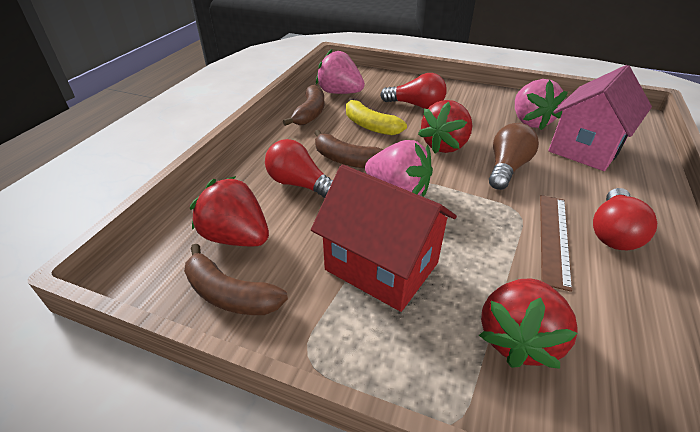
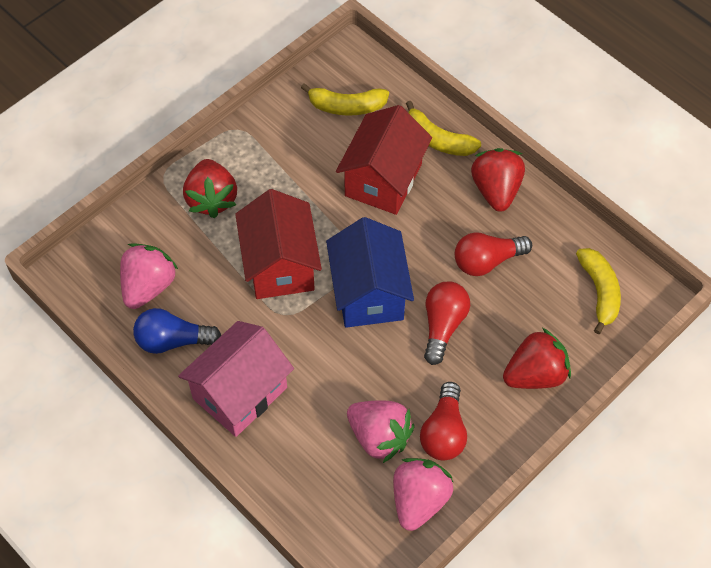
blue house: 0 -> 1
blue light bulb: 0 -> 1
brown banana: 3 -> 0
brown light bulb: 1 -> 0
brown ruler: 1 -> 0
red house: 1 -> 2
yellow banana: 1 -> 3

